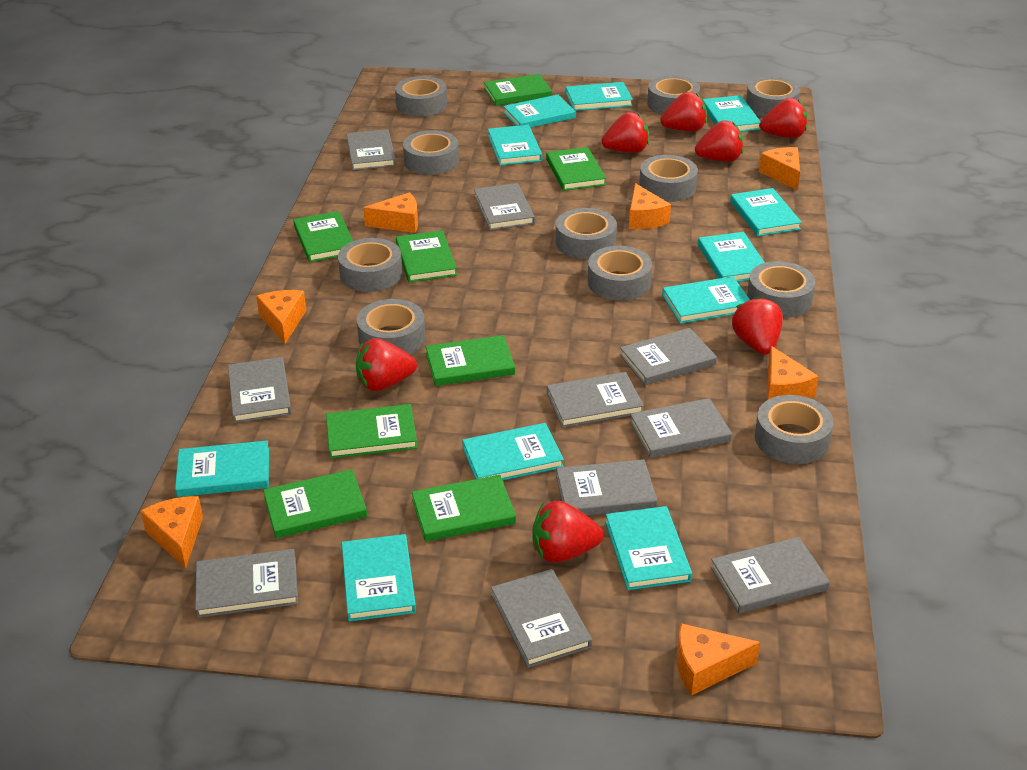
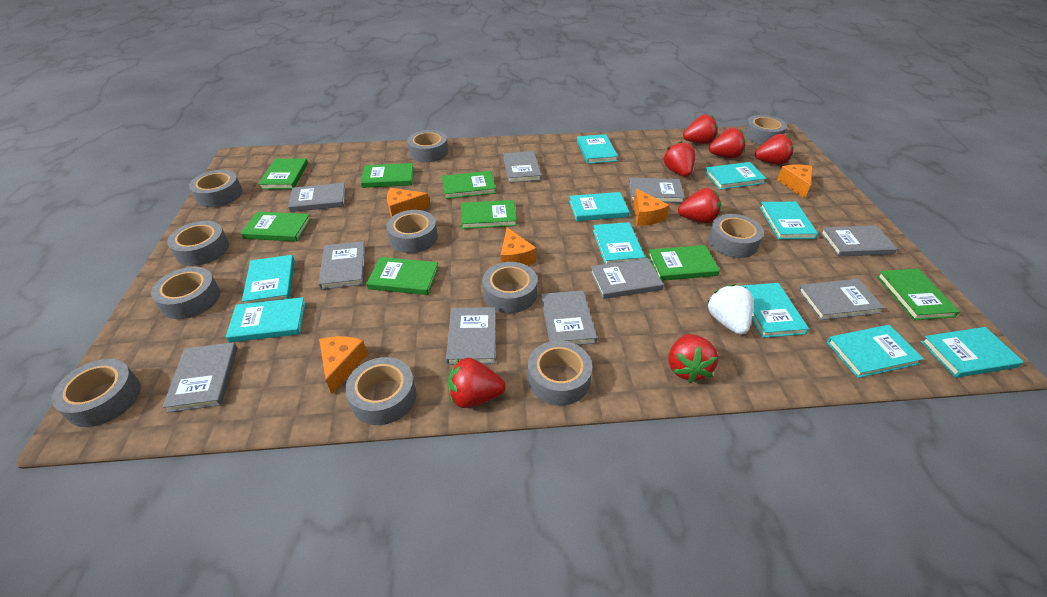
orange cheese: 7 -> 5
turquoise book: 11 -> 10
white strawberry: 0 -> 1

